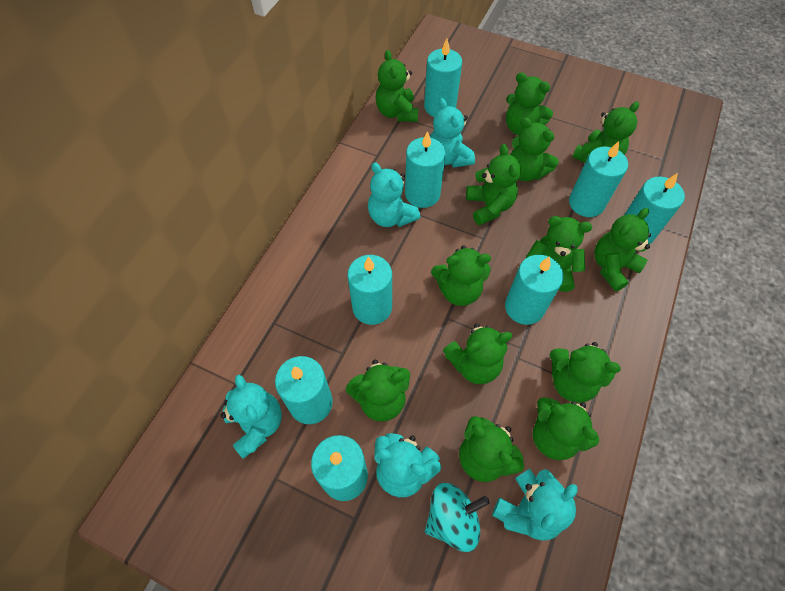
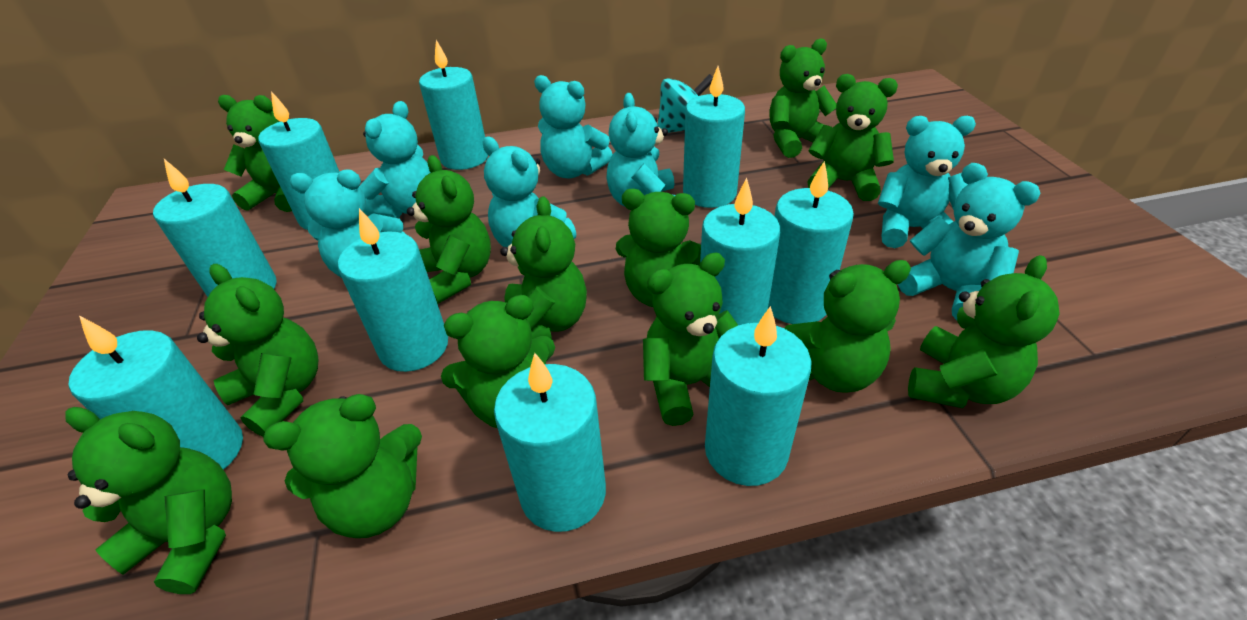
turquoise candle: 8 -> 10
turquoise teddy bear: 5 -> 7

